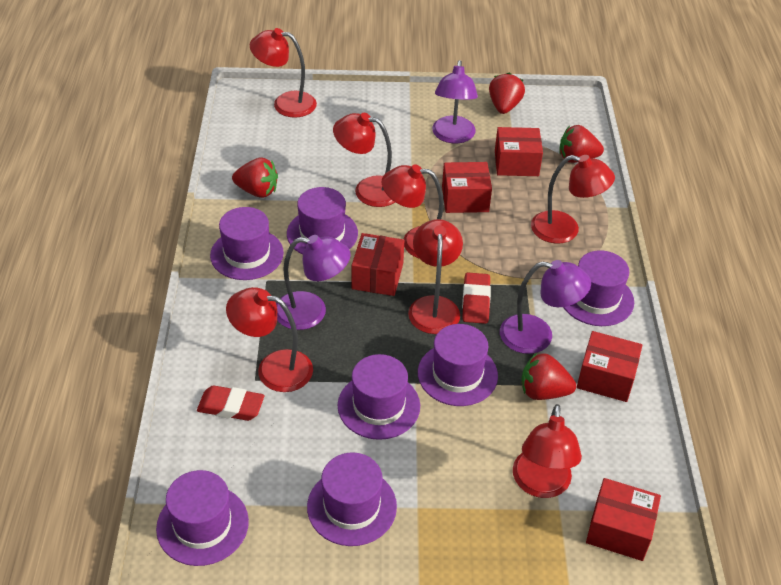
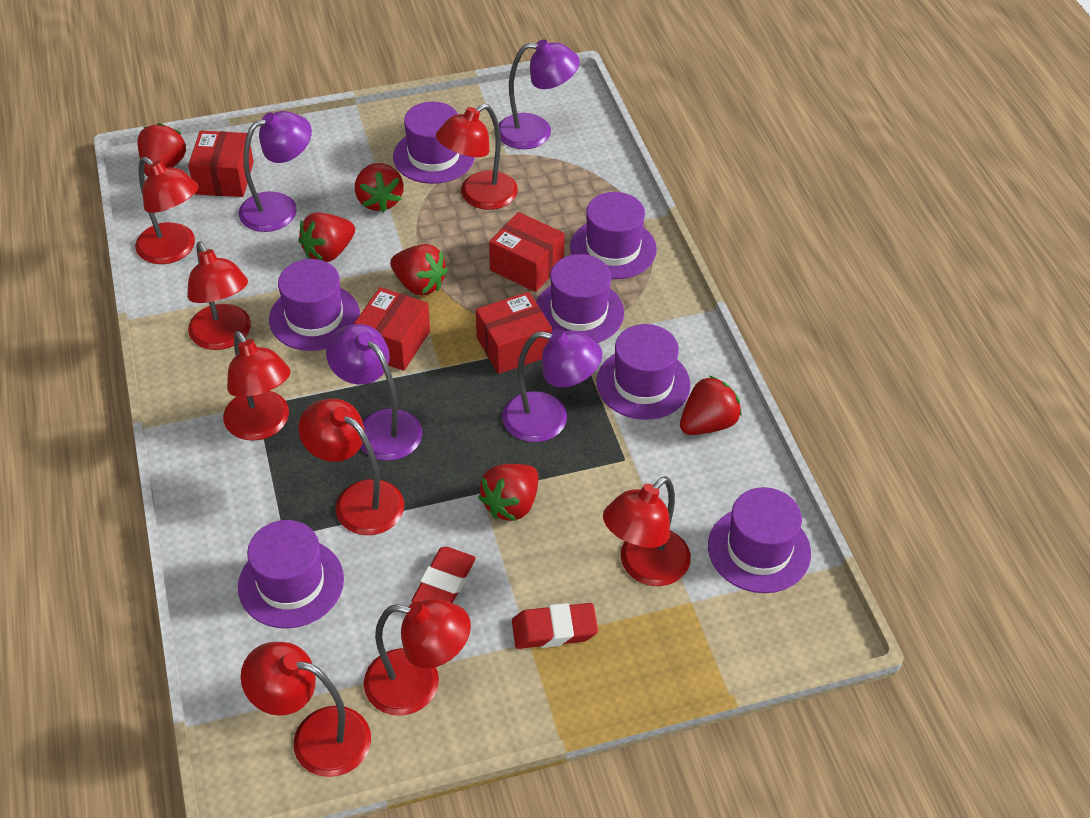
purple lamp: 3 -> 4
red box: 5 -> 4
red lamp: 7 -> 8
red strawberry: 4 -> 6

